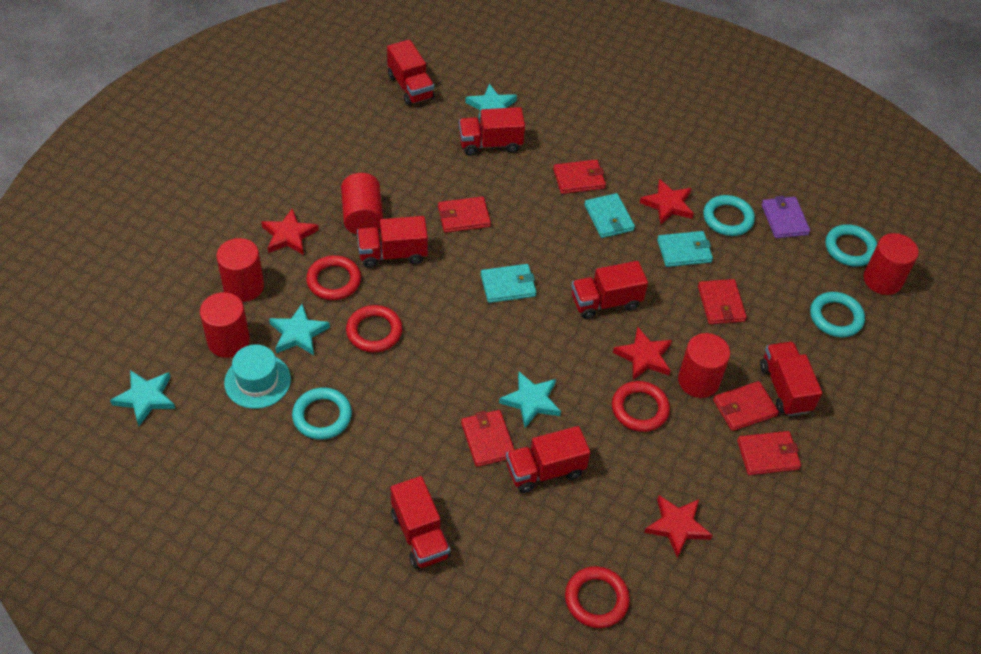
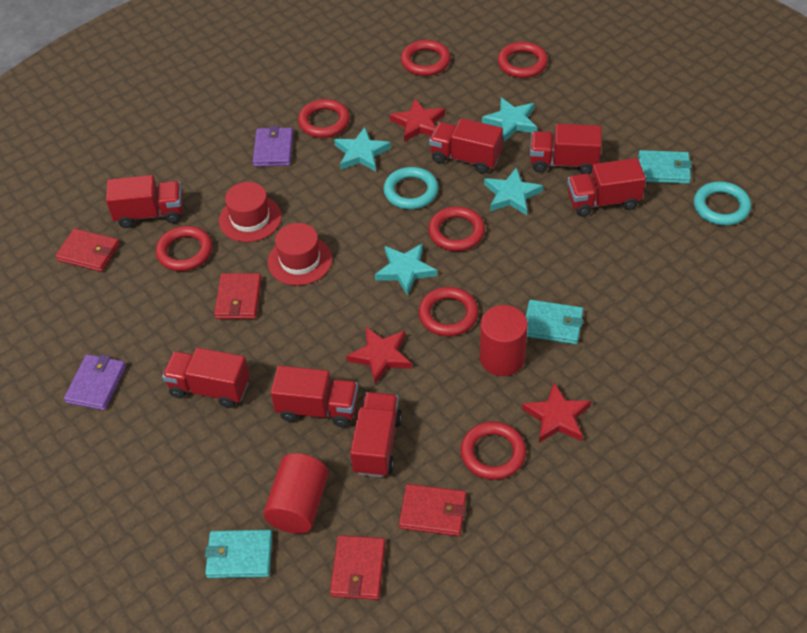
purple wallet: 1 -> 2
red cylinder: 5 -> 2
red hat: 0 -> 2
red ring: 4 -> 7
red star: 4 -> 3
red wallet: 6 -> 4
turquoise hat: 1 -> 0
turquoise ring: 4 -> 2

